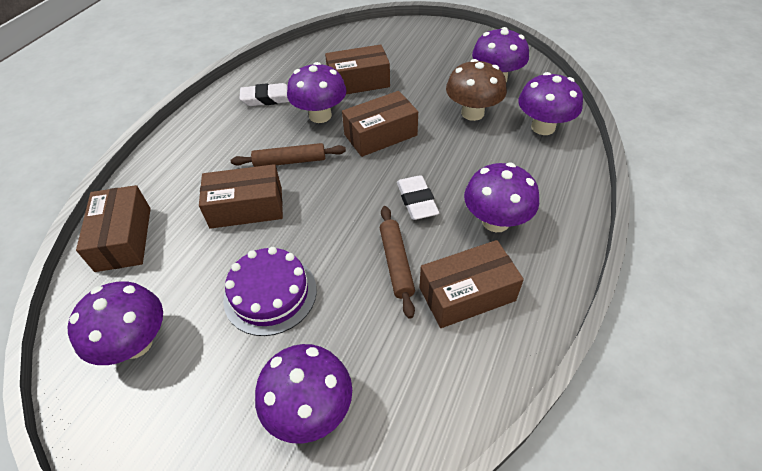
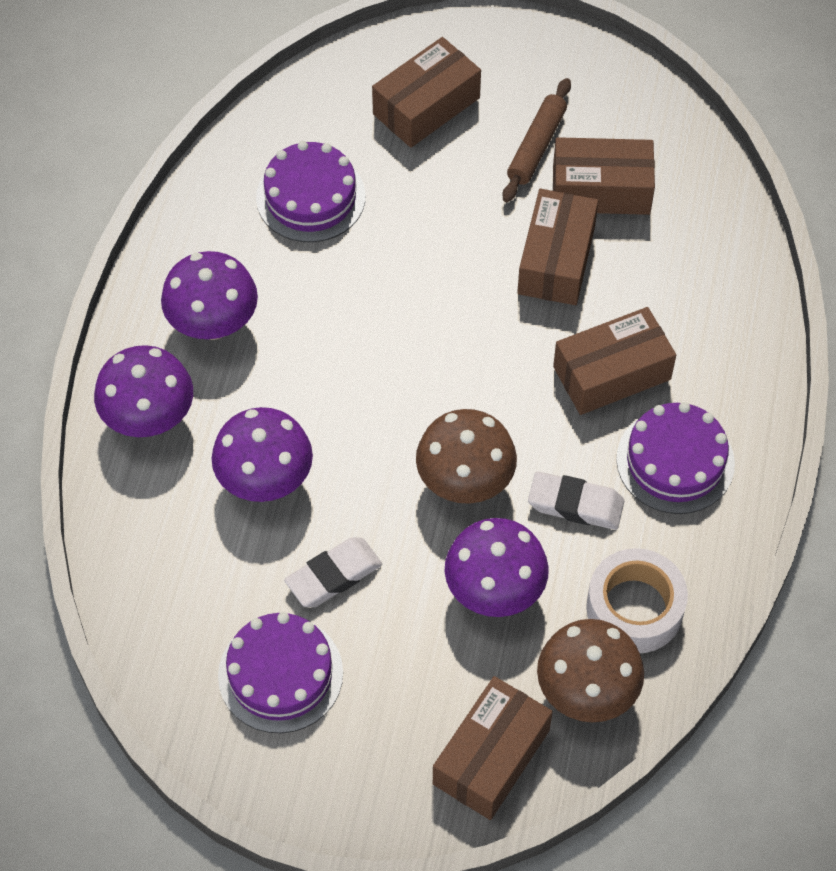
brown mushroom: 1 -> 2
brown rolling pin: 2 -> 1
purple cake: 1 -> 3
purple mushroom: 6 -> 4
white tape: 0 -> 1

